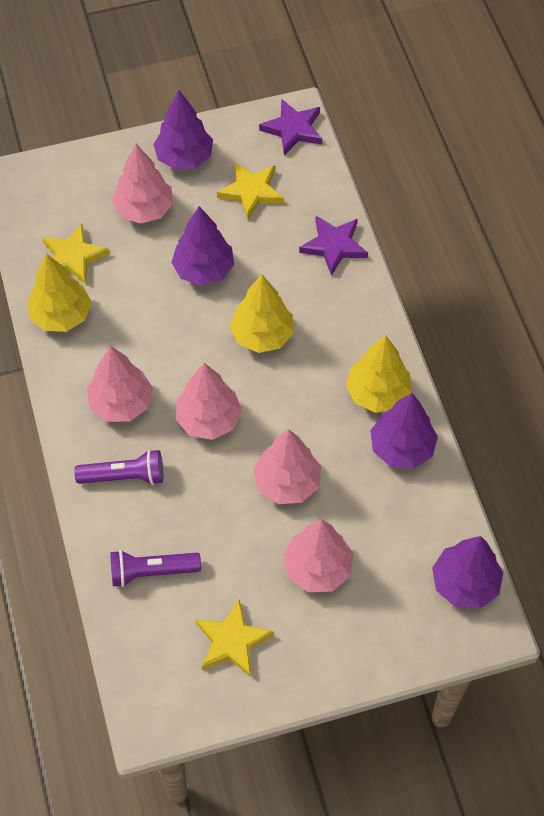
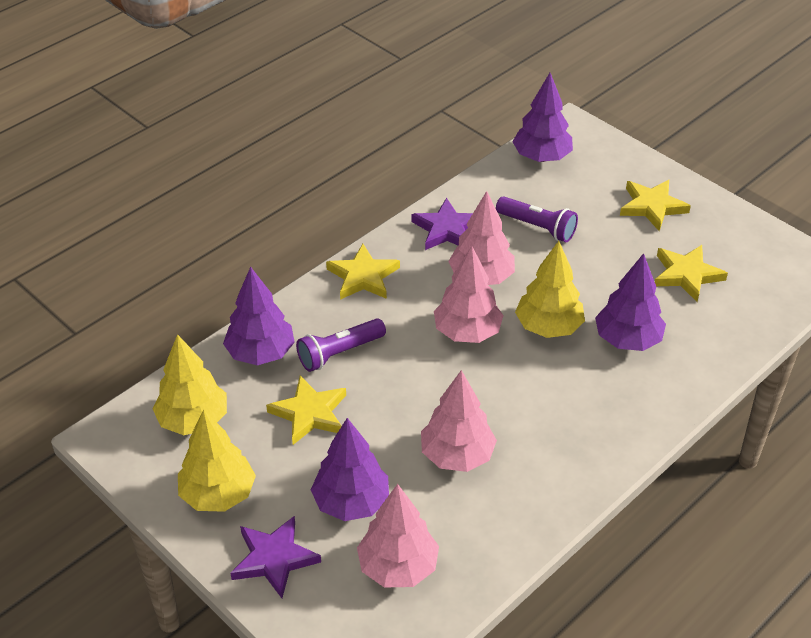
pink tree: 5 -> 4
yellow star: 3 -> 4

